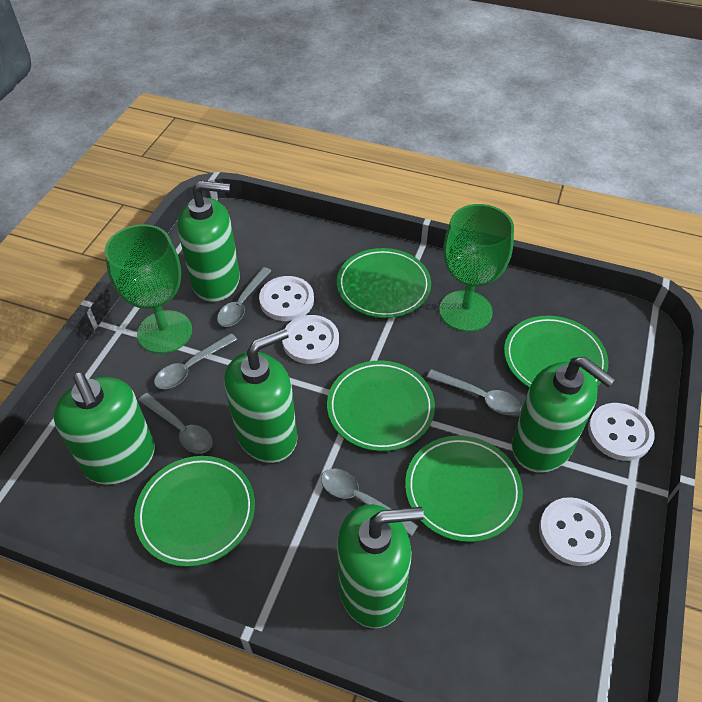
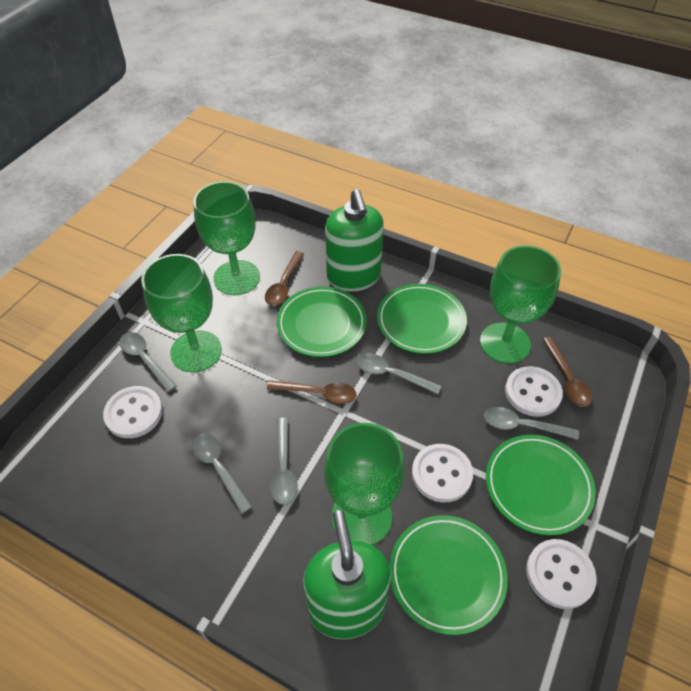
brown spoon: 0 -> 3
green goblet: 2 -> 4
green plate: 5 -> 4
green soap dispenser: 5 -> 2

